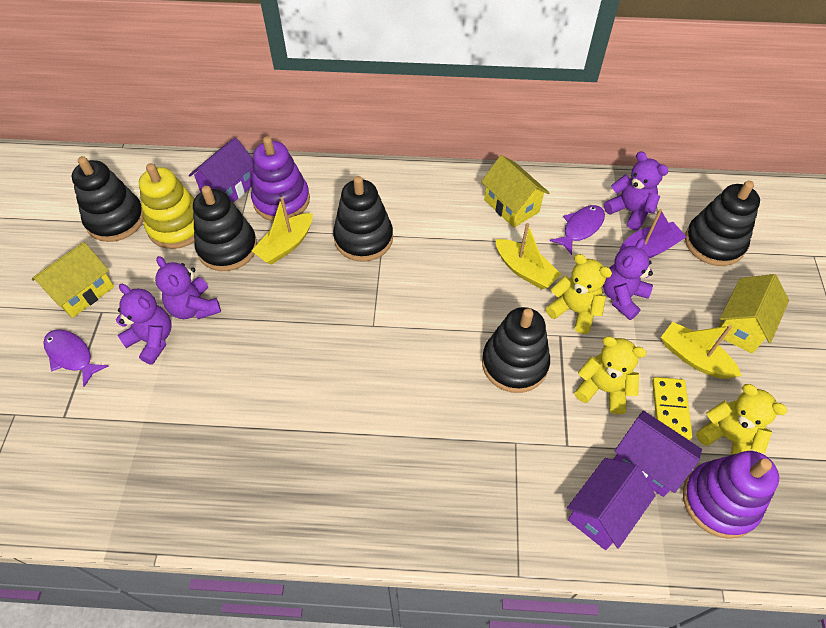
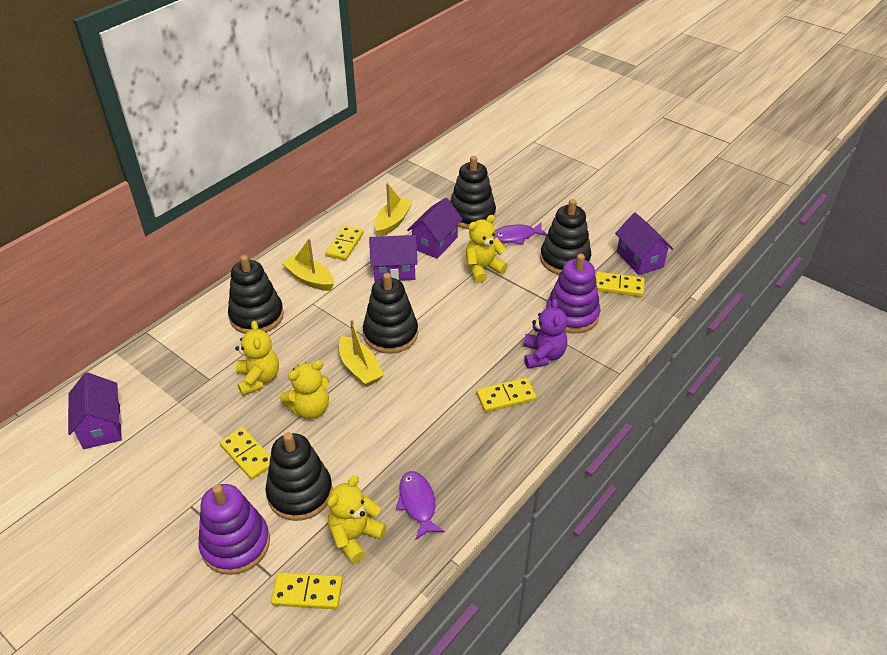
purple boat: 1 -> 0
purple house: 3 -> 4
purple teddy bear: 4 -> 1
yellow domino: 1 -> 5
yellow house: 3 -> 0
yellow stacking toy: 1 -> 0
yellow teddy bear: 3 -> 4

